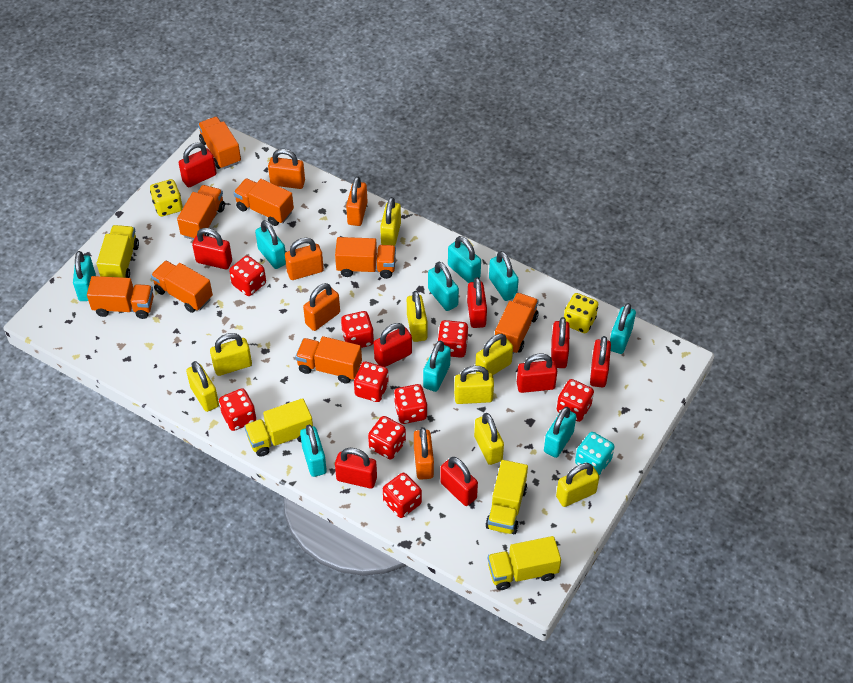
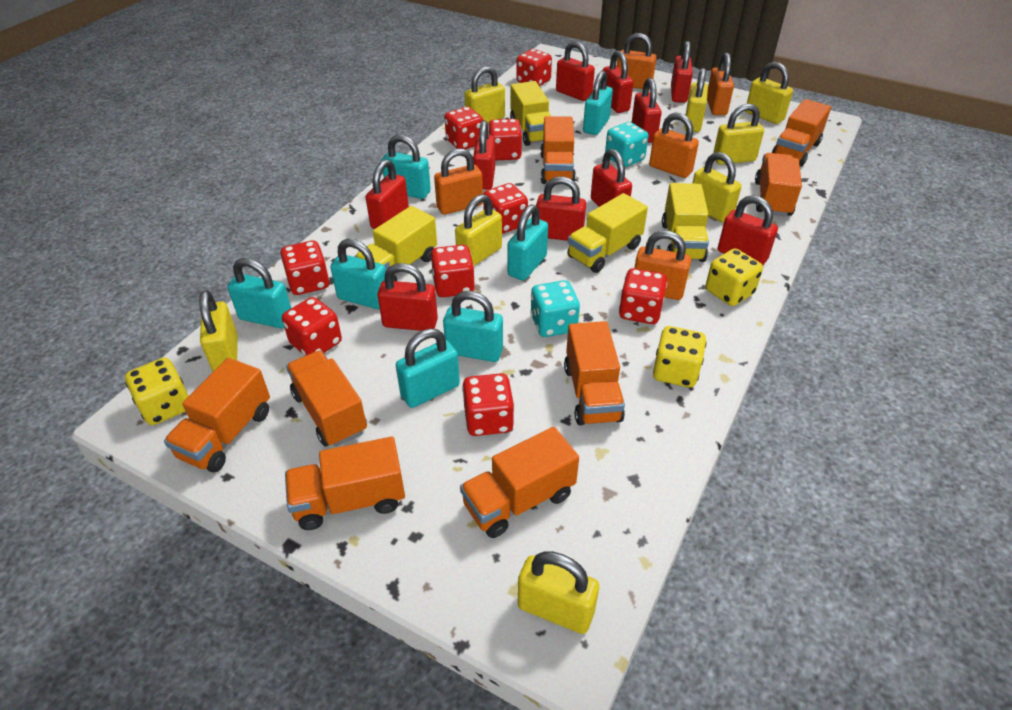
red padlock: 9 -> 10
turquoise dice: 1 -> 2
turquoise padlock: 9 -> 7
yellow dice: 2 -> 3

